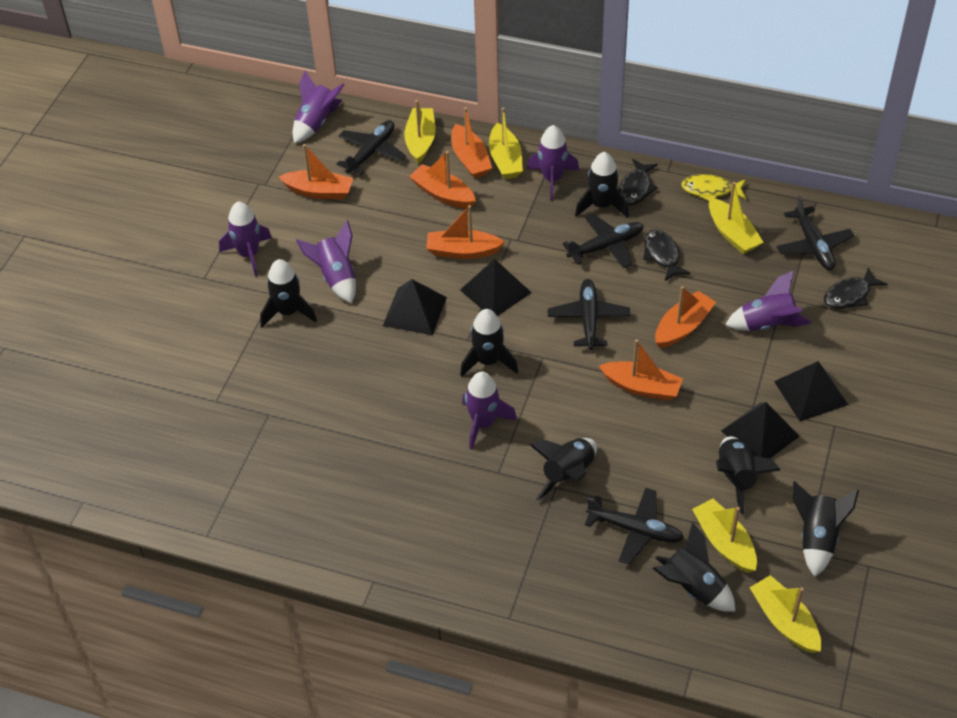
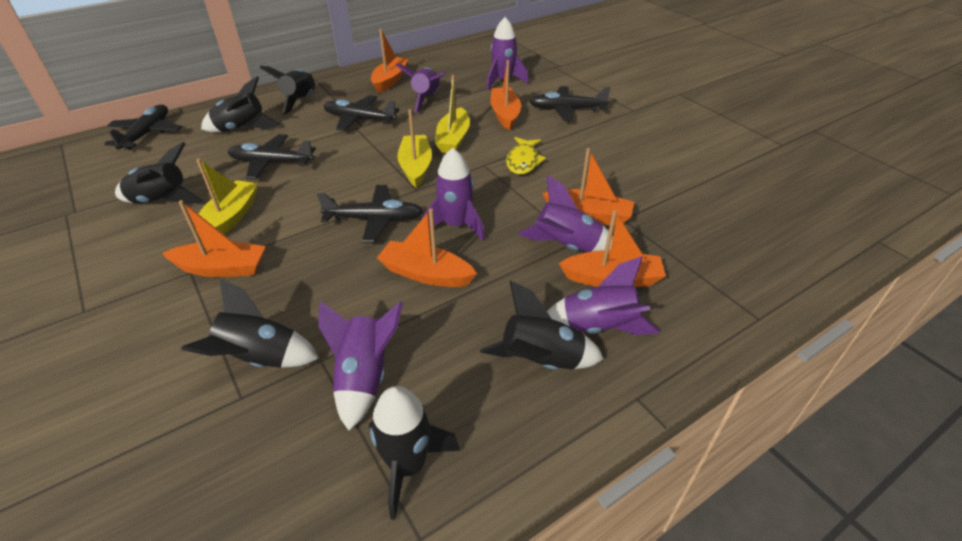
black fish: 3 -> 0
black pyramid: 4 -> 0
black rocket: 7 -> 6
yellow boat: 5 -> 3

